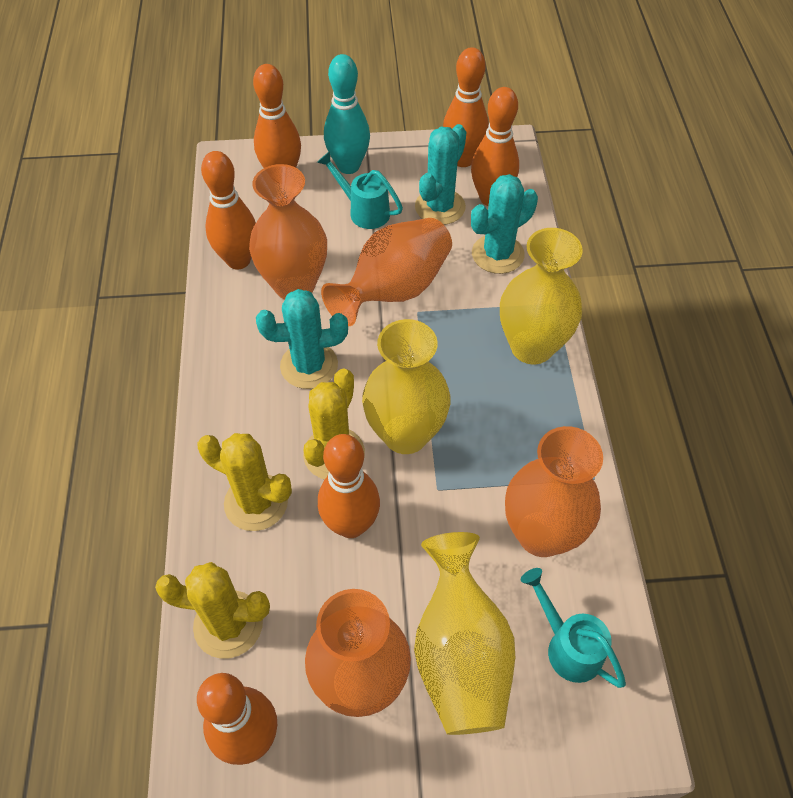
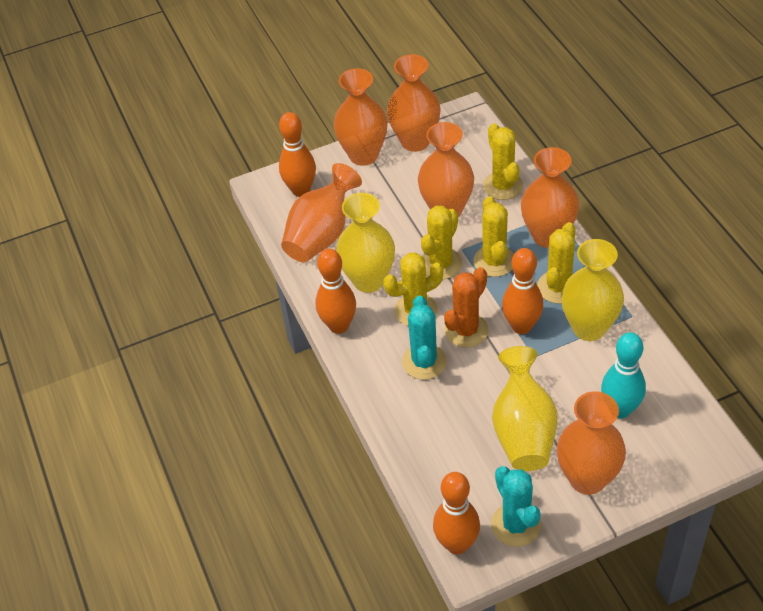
orange bowling pin: 6 -> 4
orange cactus: 0 -> 1
orange vase: 4 -> 6
turquoise cactus: 3 -> 2
turquoise watering can: 2 -> 0
yellow cactus: 3 -> 5

